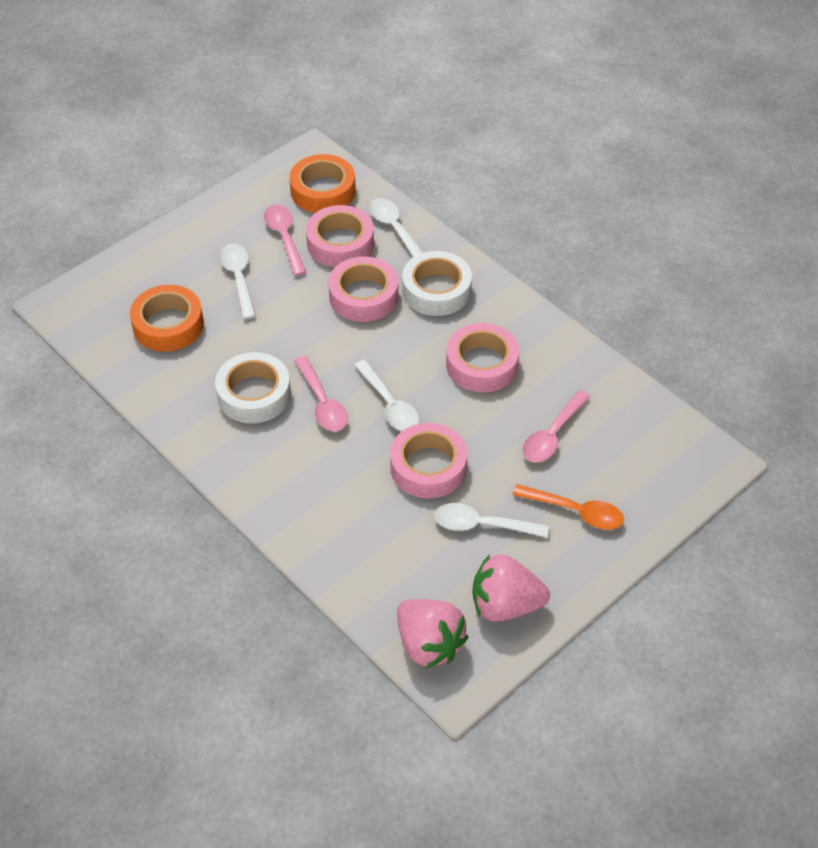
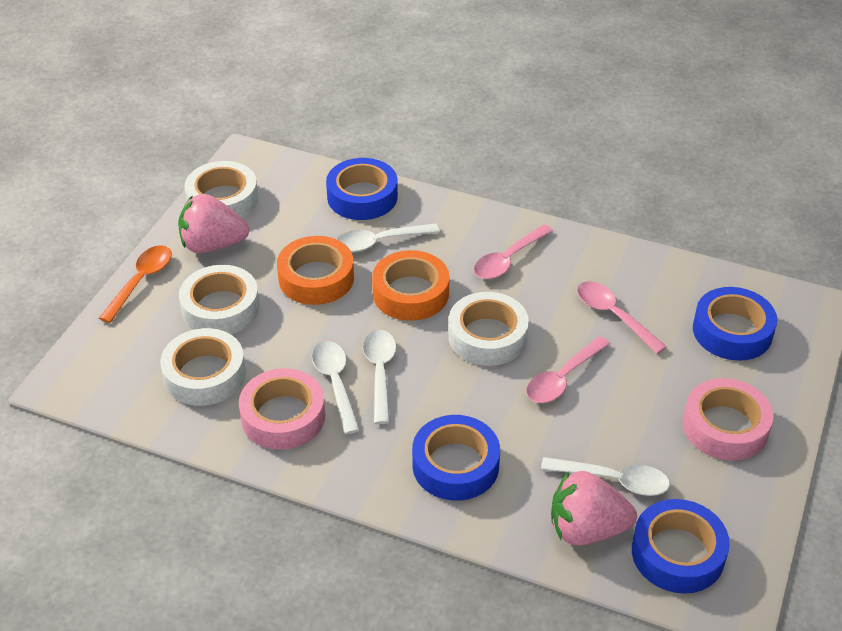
blue tape: 0 -> 4
pink tape: 4 -> 2
white tape: 2 -> 4

